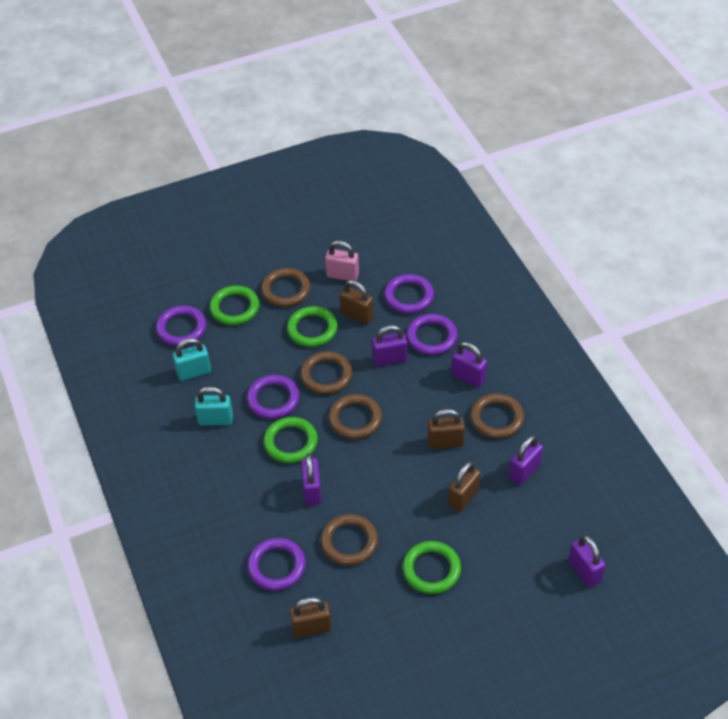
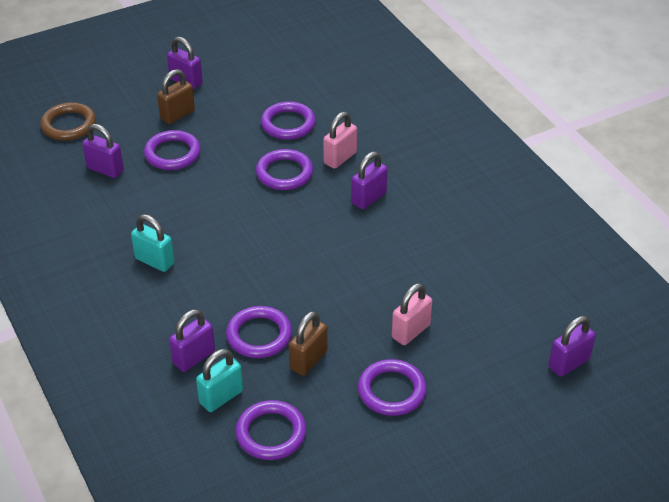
brown padlock: 4 -> 2
brown ring: 5 -> 1
green ring: 4 -> 0
pink padlock: 1 -> 2
purple ring: 5 -> 6

